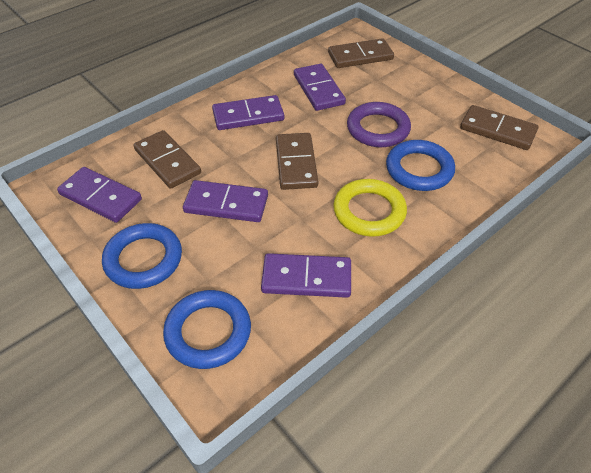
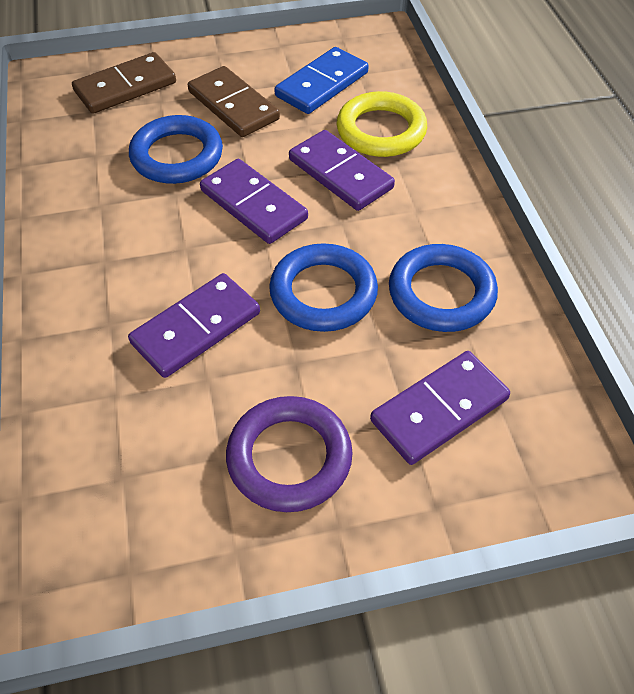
blue domino: 0 -> 1
brown domino: 4 -> 2
purple domino: 5 -> 4

